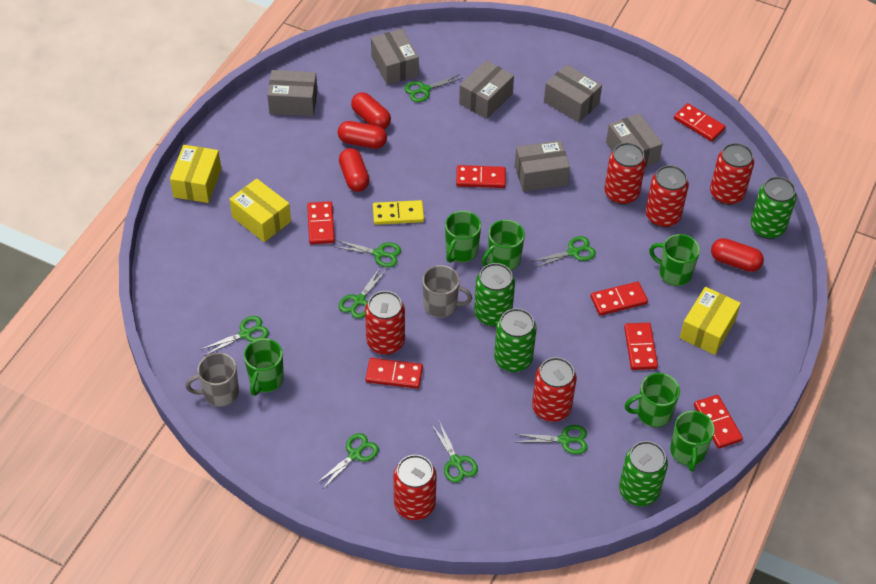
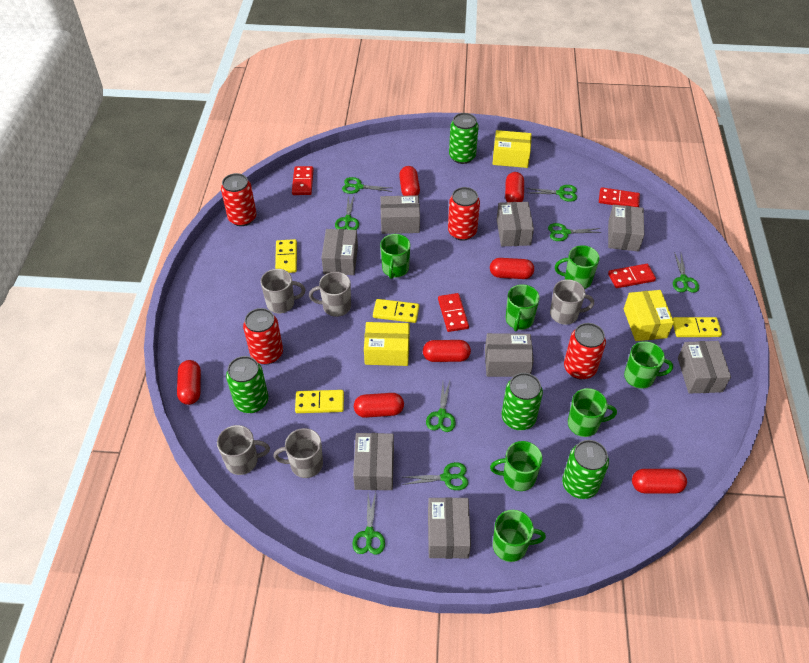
green mug: 6 -> 7
grey box: 6 -> 8
grey mug: 2 -> 5
red can: 6 -> 4
red capsule: 4 -> 7
red domino: 7 -> 4
yellow domino: 1 -> 4

